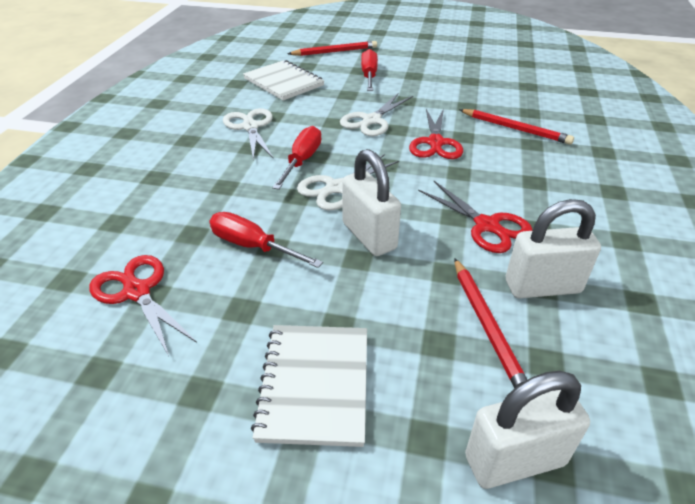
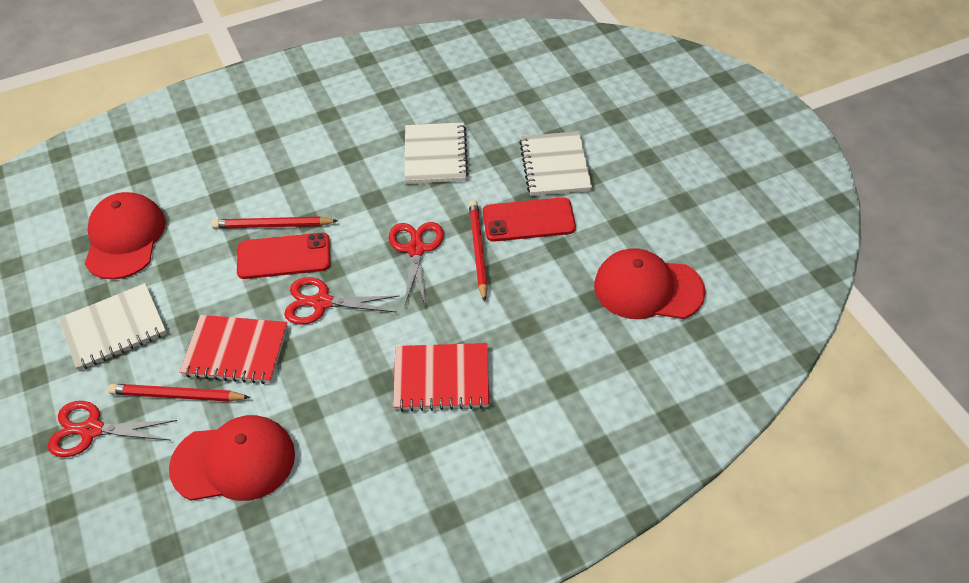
red cap: 0 -> 3
red notebook: 0 -> 2
red phone: 0 -> 2
red screwdriver: 3 -> 0
white notebook: 2 -> 3
white padlock: 3 -> 0
white scissors: 3 -> 0

